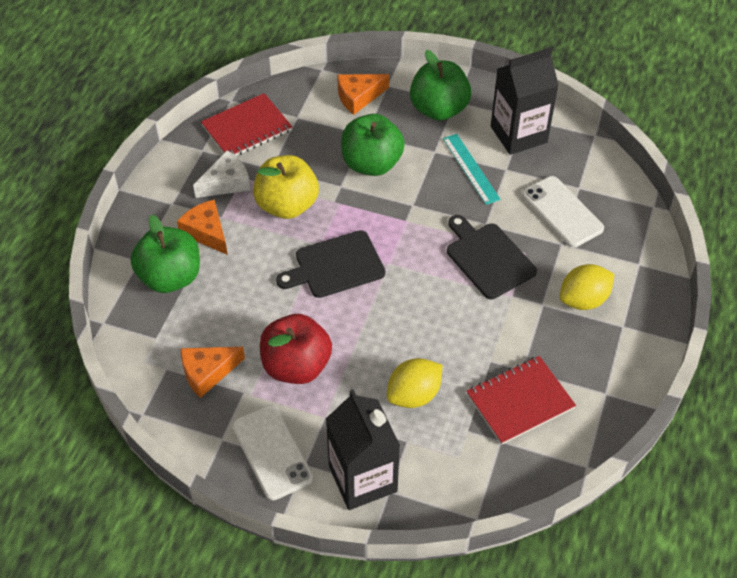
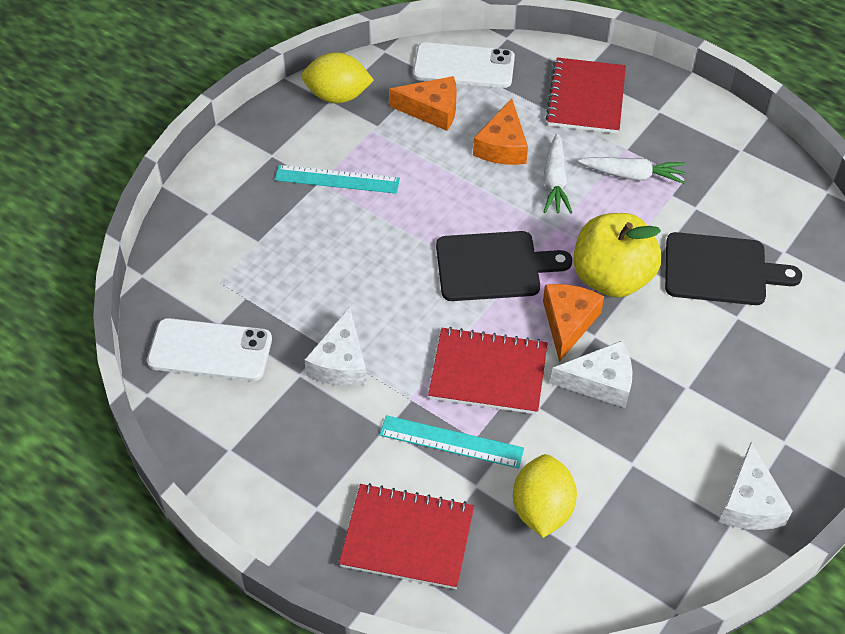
black carton: 2 -> 0
green apple: 3 -> 0
red apple: 1 -> 0
red notebook: 2 -> 3
turquoise ruler: 1 -> 2
white carrot: 0 -> 2
white cheese: 1 -> 3

